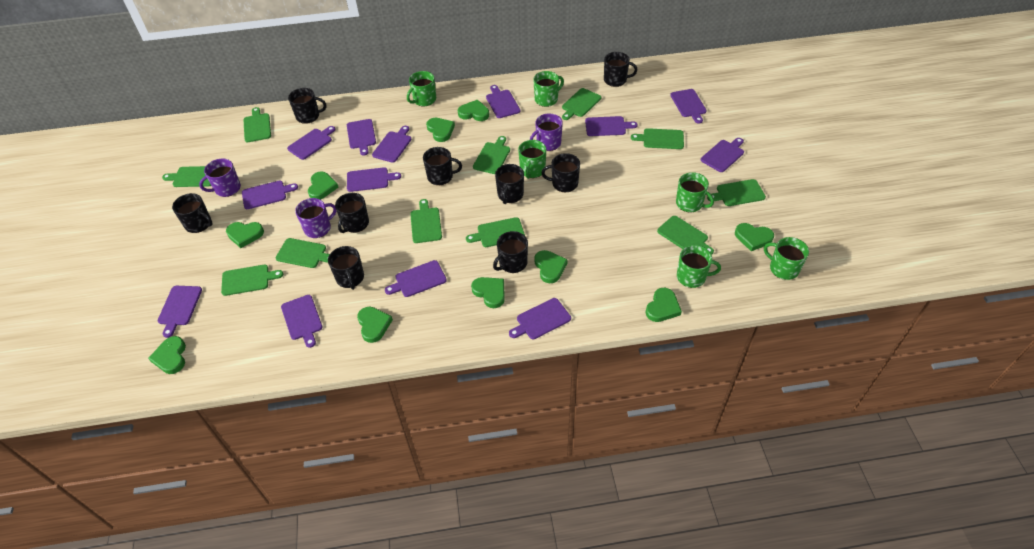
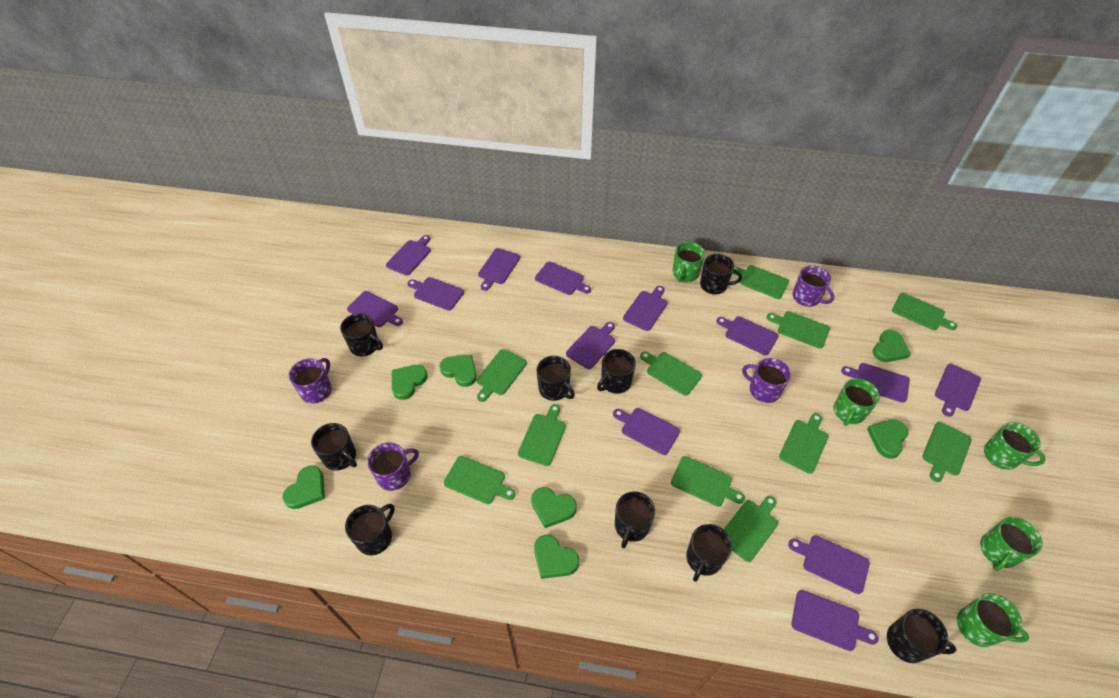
green heart: 10 -> 7
green mug: 6 -> 5
purple mug: 3 -> 4

